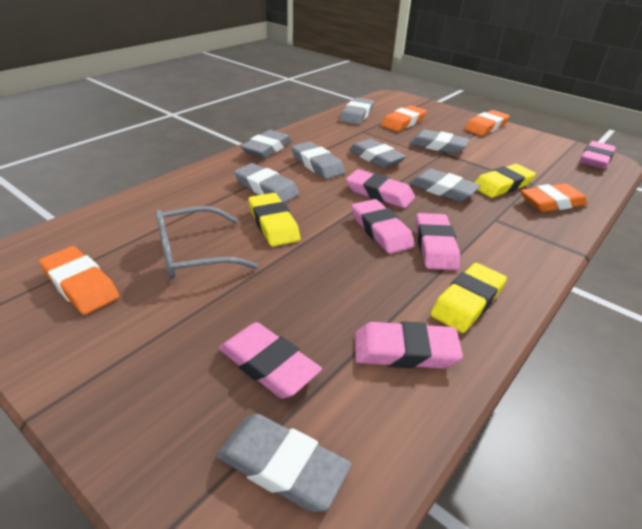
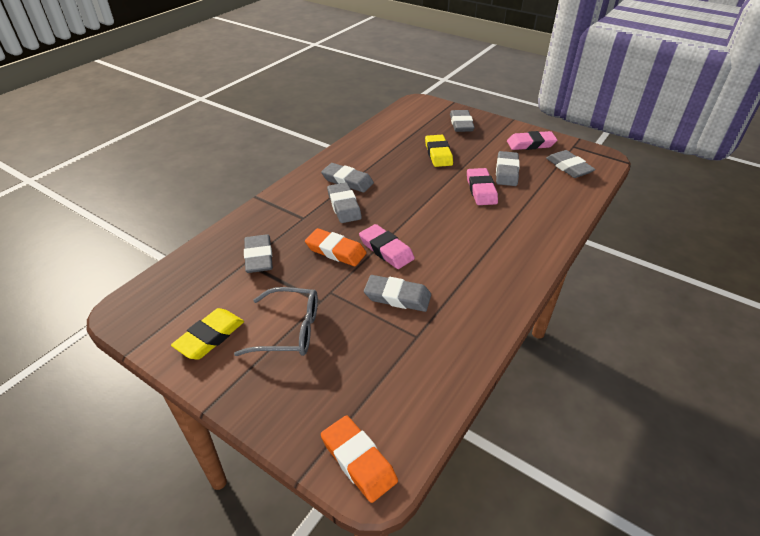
grey eraser: 8 -> 7
orange eraser: 4 -> 2
pink eraser: 6 -> 3
yellow eraser: 3 -> 2

